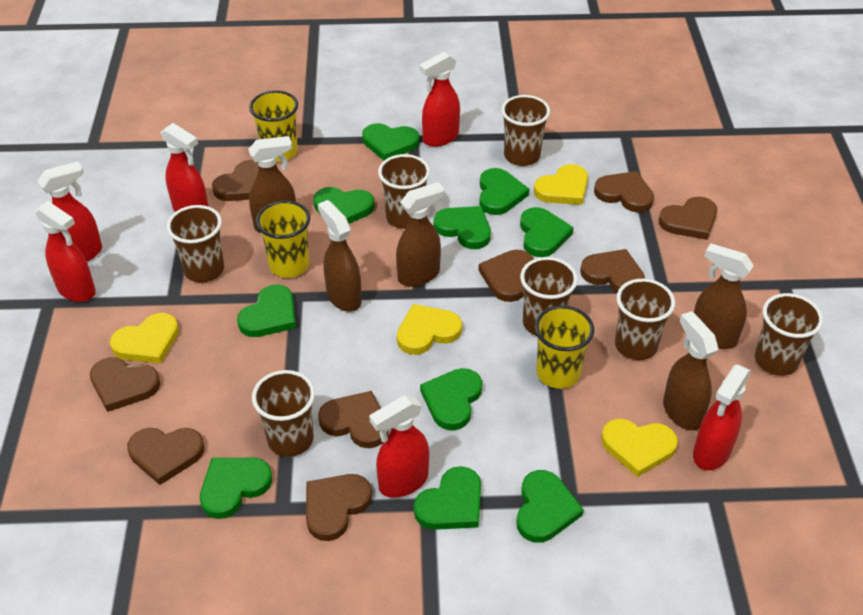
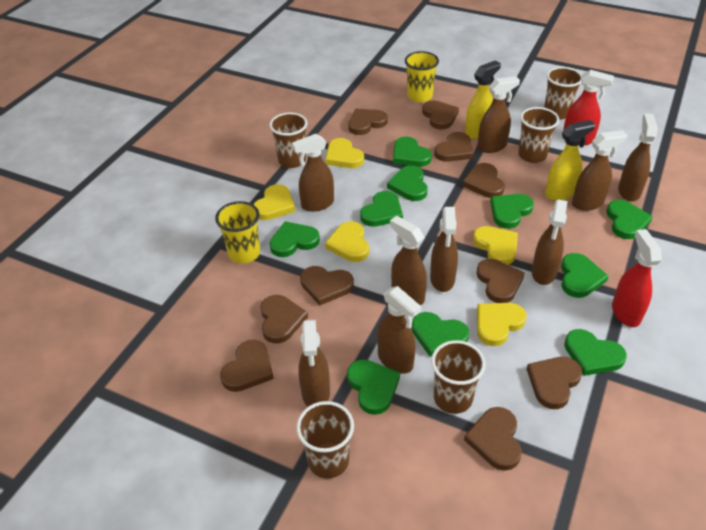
brown cup: 7 -> 5
brown heart: 9 -> 10
brown spray bottle: 5 -> 9
red spray bottle: 6 -> 2
yellow cup: 3 -> 2
yellow heart: 4 -> 5
yellow spray bottle: 0 -> 2

